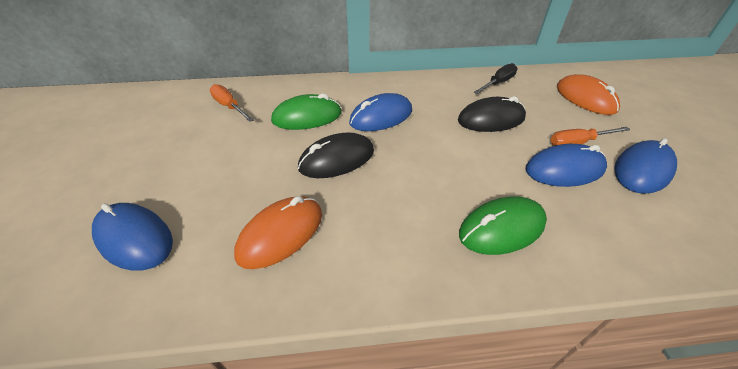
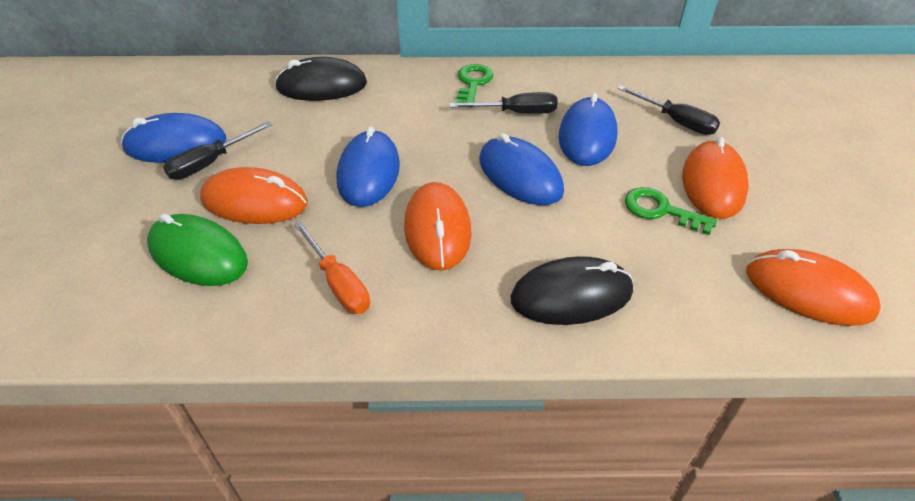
black screwdriver: 1 -> 3
green key: 0 -> 2
green mouse: 2 -> 1
orange mouse: 2 -> 4
orange screwdriver: 2 -> 1

